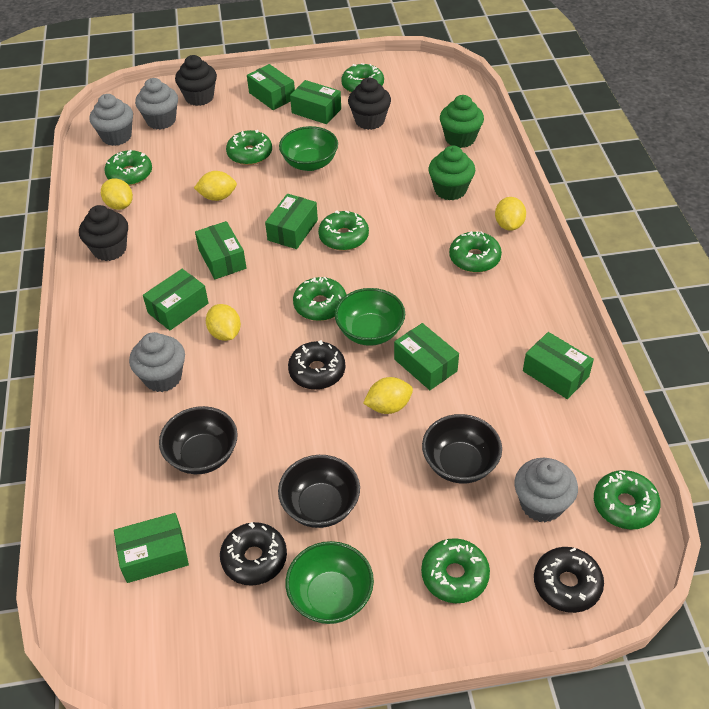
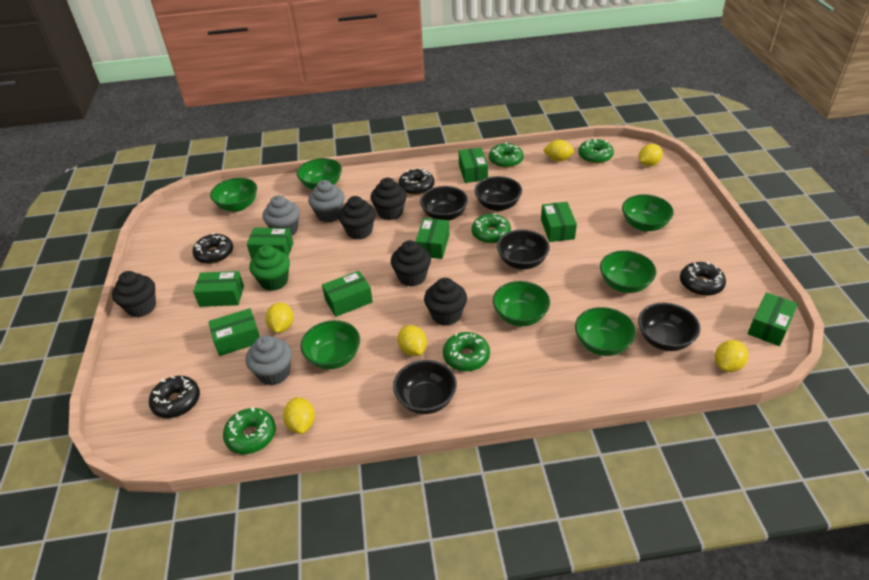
black bowl: 3 -> 5
black cupcake: 3 -> 5
black donut: 3 -> 4
green bowl: 3 -> 7
green cupcake: 2 -> 1
green donut: 8 -> 5
grey cupcake: 4 -> 3
yellow lemon: 5 -> 6

